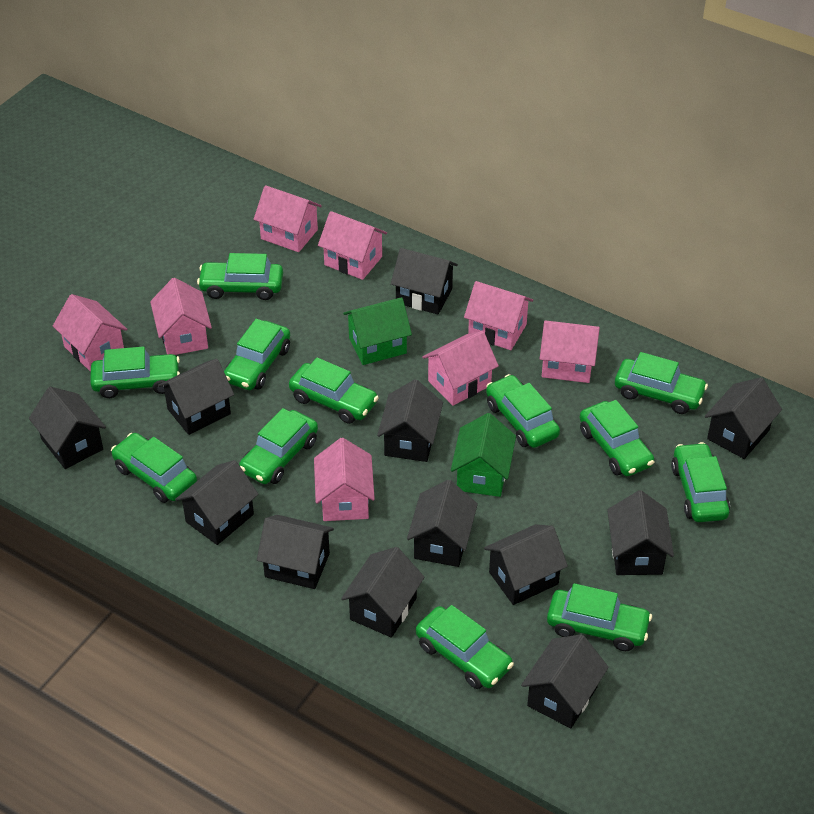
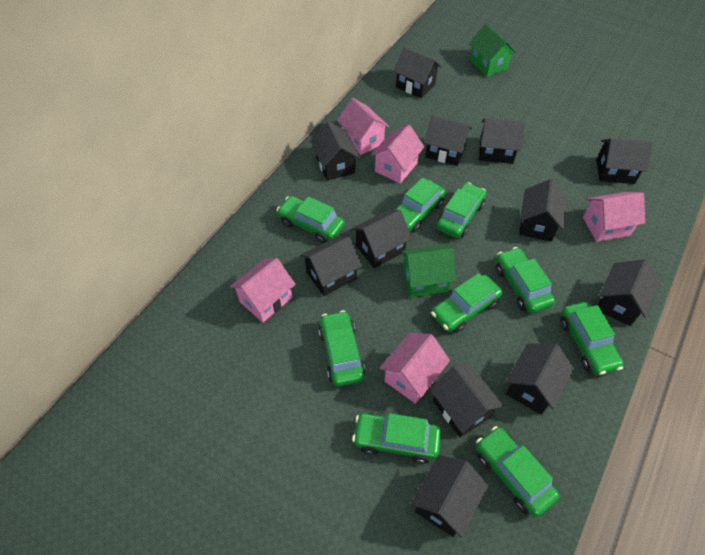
green car: 12 -> 9
pink house: 8 -> 5

